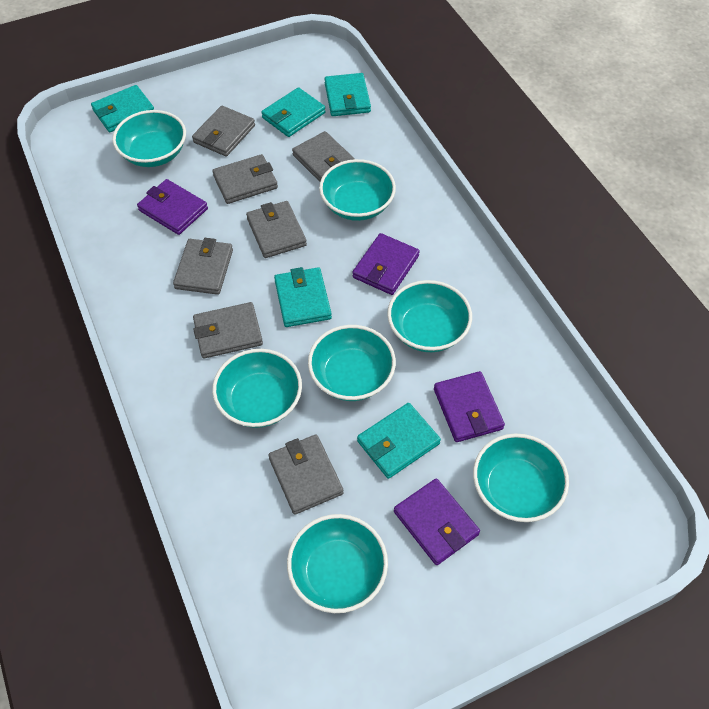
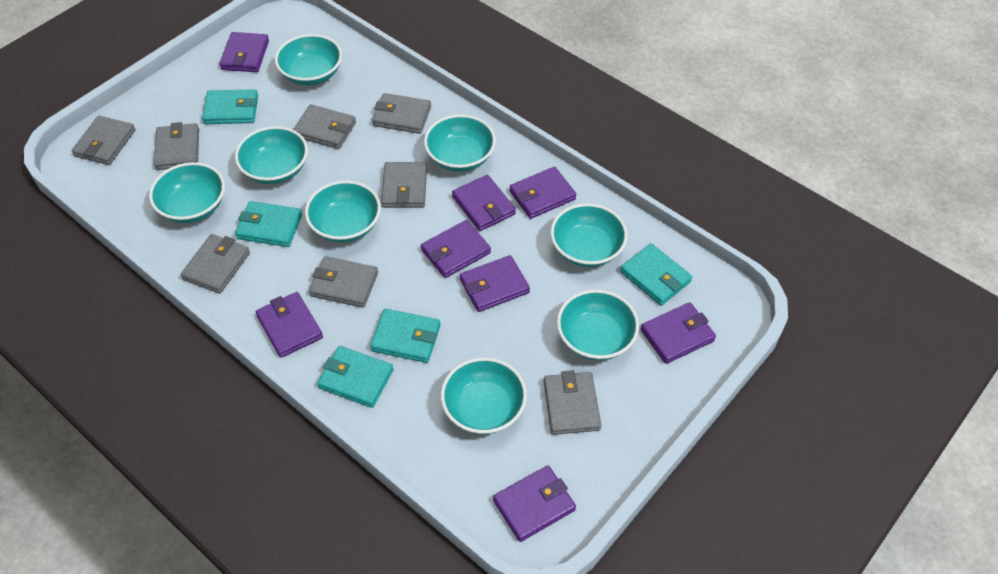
grey wallet: 7 -> 8
purple wallet: 4 -> 8
turquoise bowl: 7 -> 8

